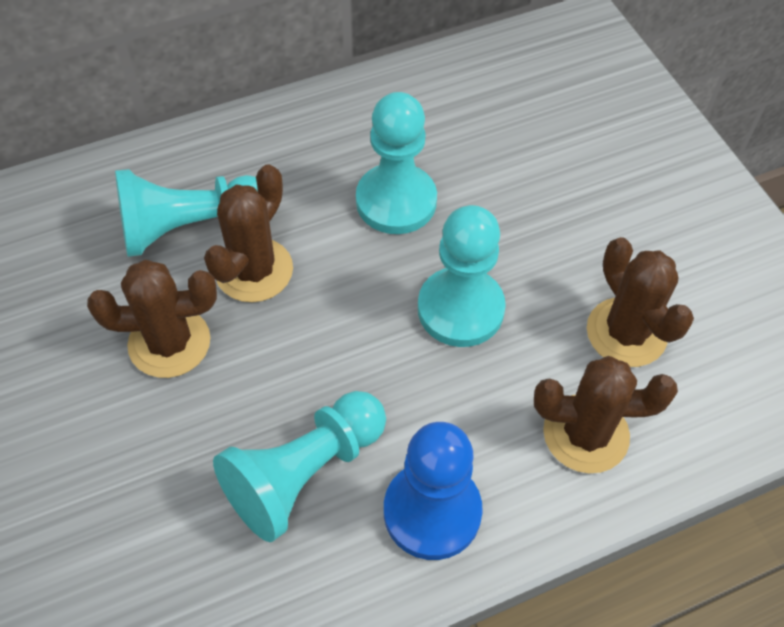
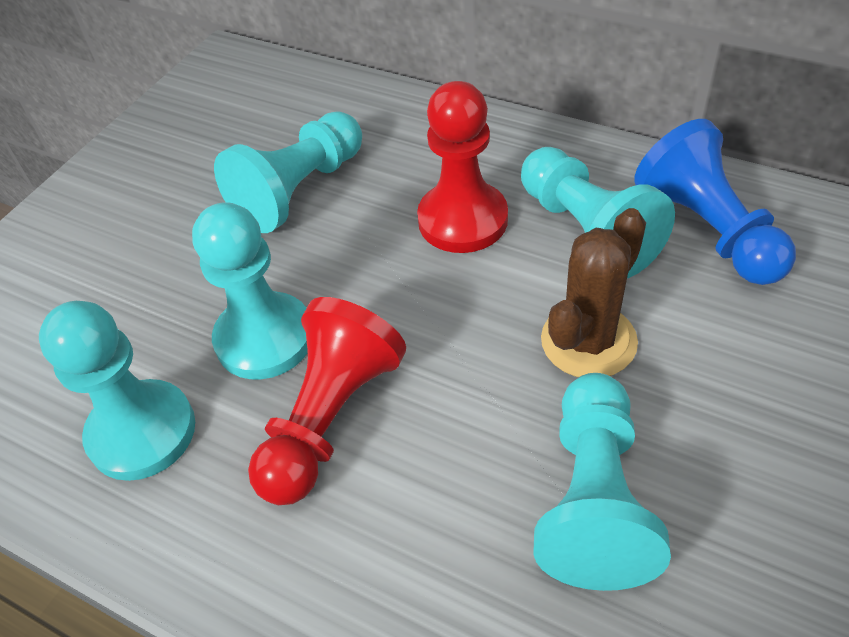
brown cactus: 4 -> 1
red pawn: 0 -> 2
turquoise pawn: 4 -> 5

